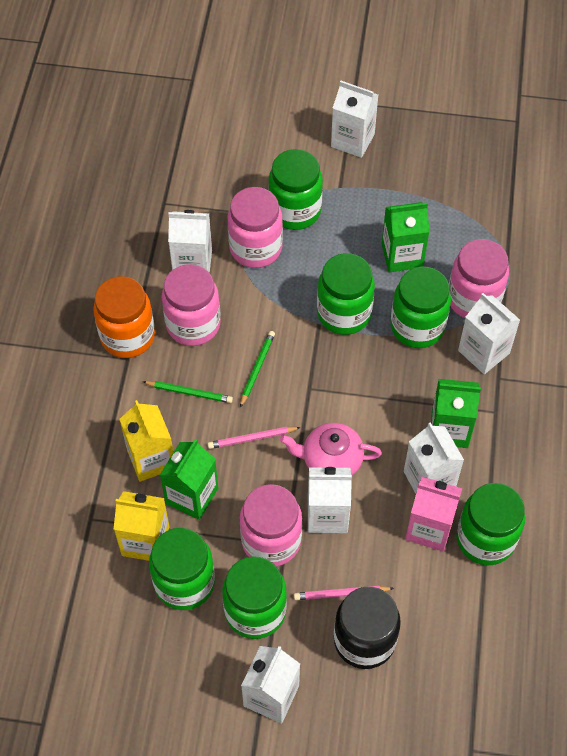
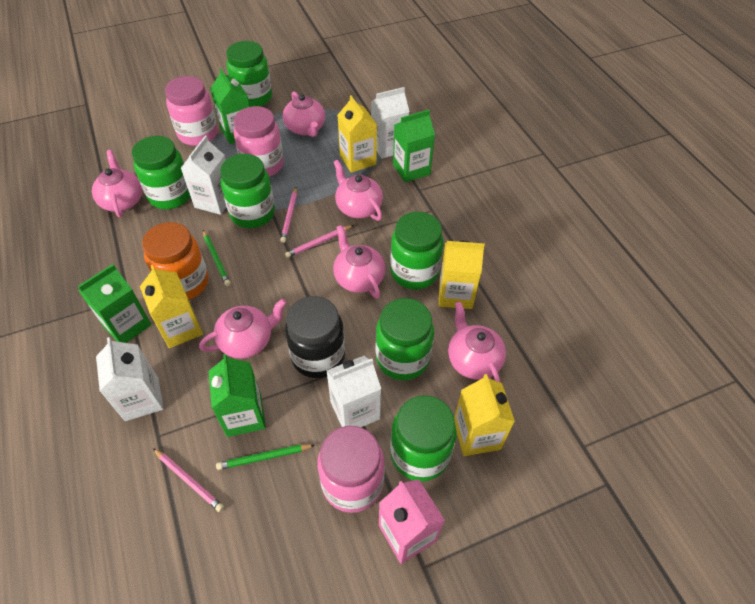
green carton: 3 -> 4
pink jar: 4 -> 3
pink pencil: 2 -> 3
pink teapot: 1 -> 6
white carton: 6 -> 4
yellow carton: 2 -> 4

